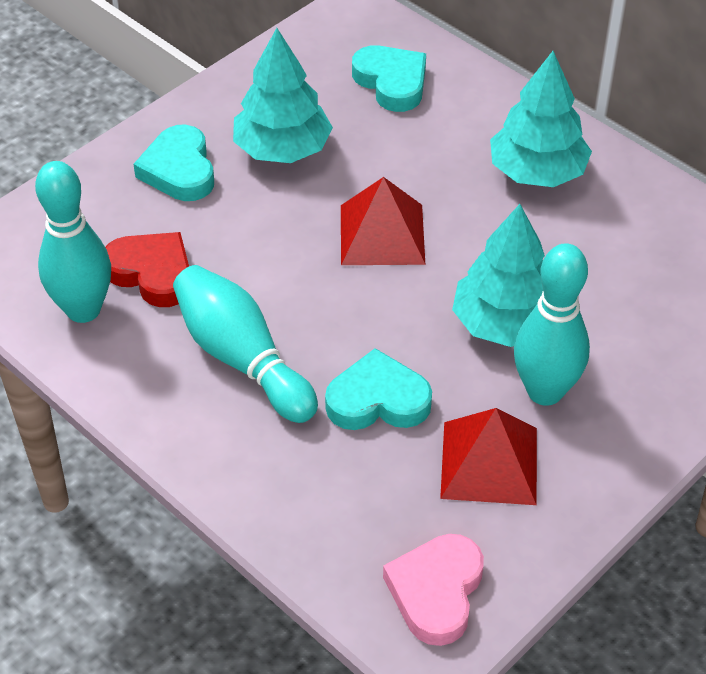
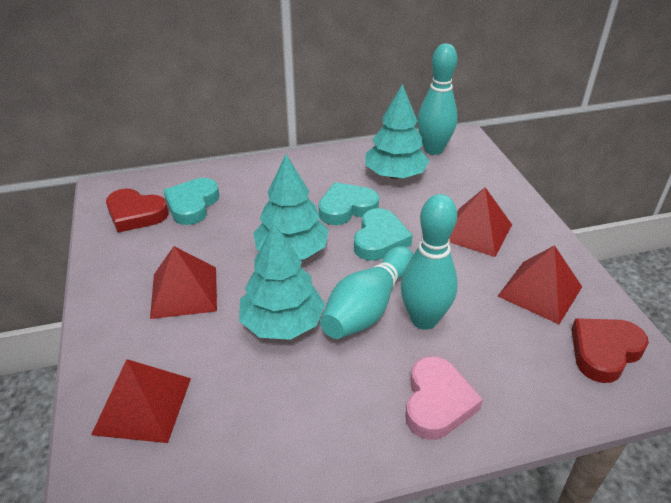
red heart: 1 -> 2
red pyramid: 2 -> 4

